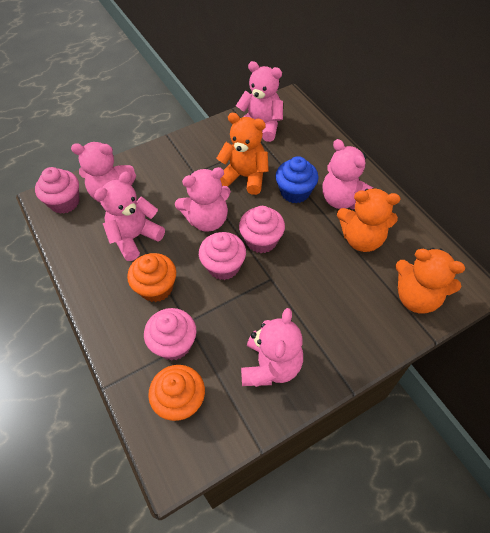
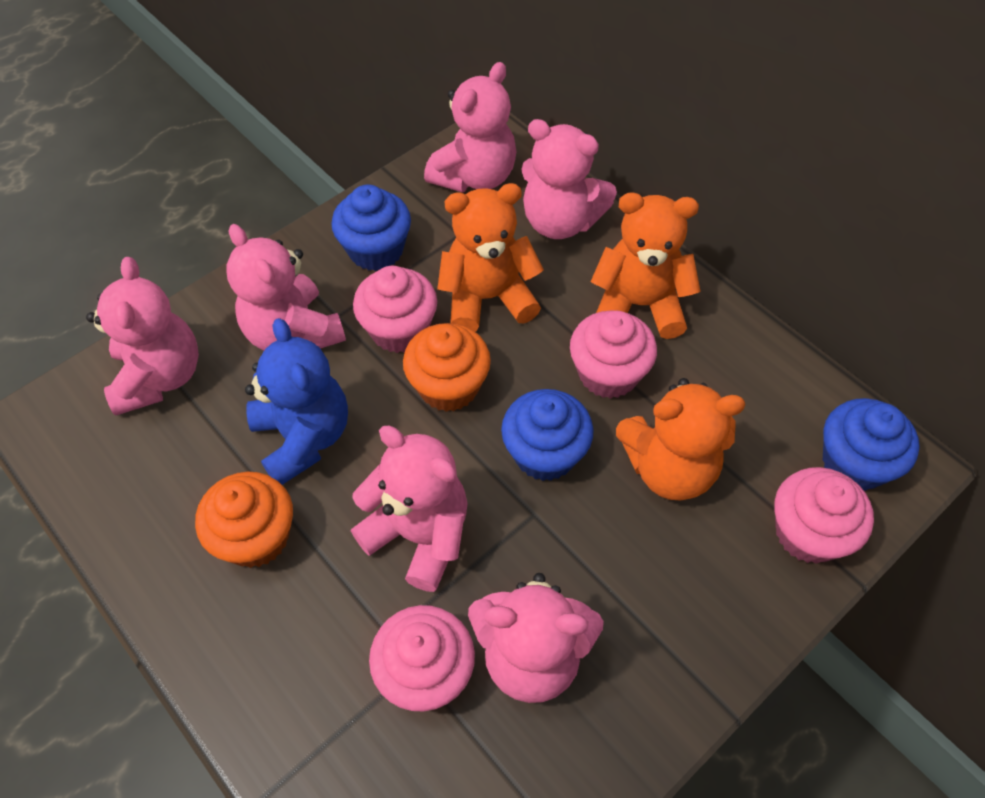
blue cupcake: 1 -> 3
blue teddy bear: 0 -> 1

